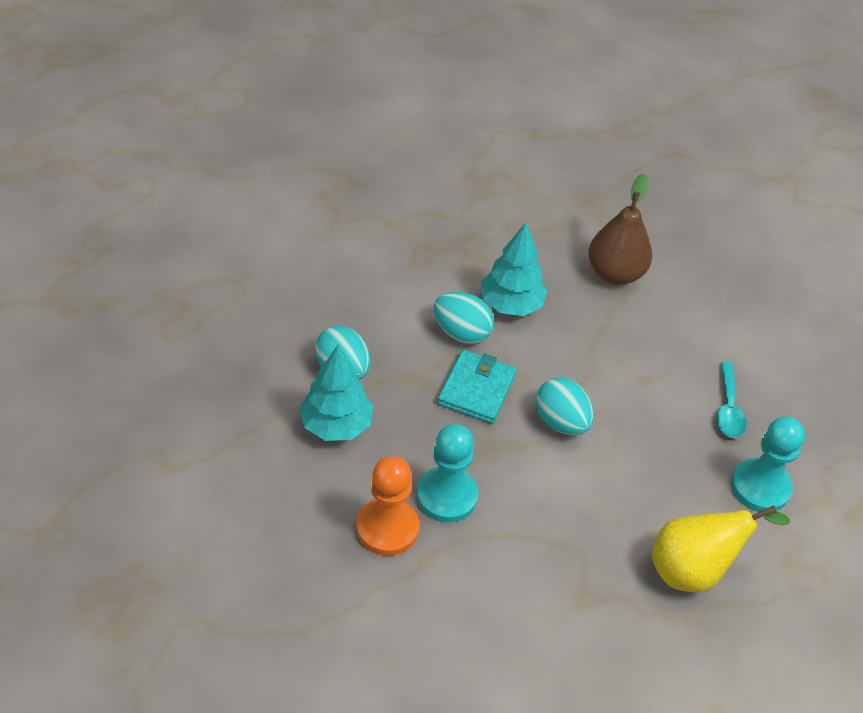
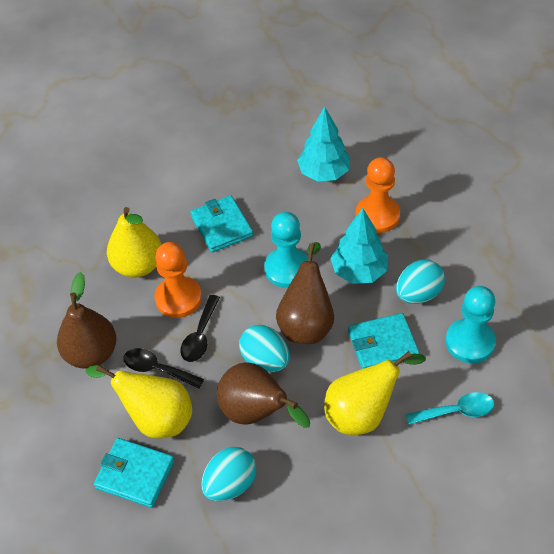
black spoon: 0 -> 2
brown pear: 1 -> 3
orange pawn: 1 -> 2
turquoise wallet: 1 -> 3
yellow pear: 1 -> 3

